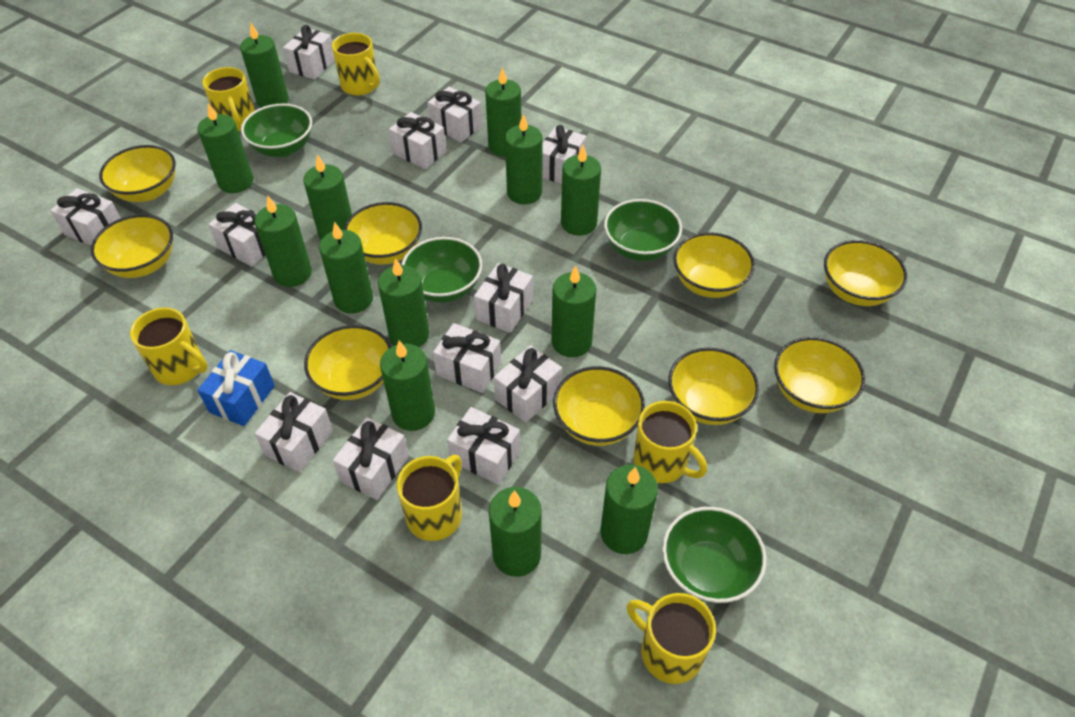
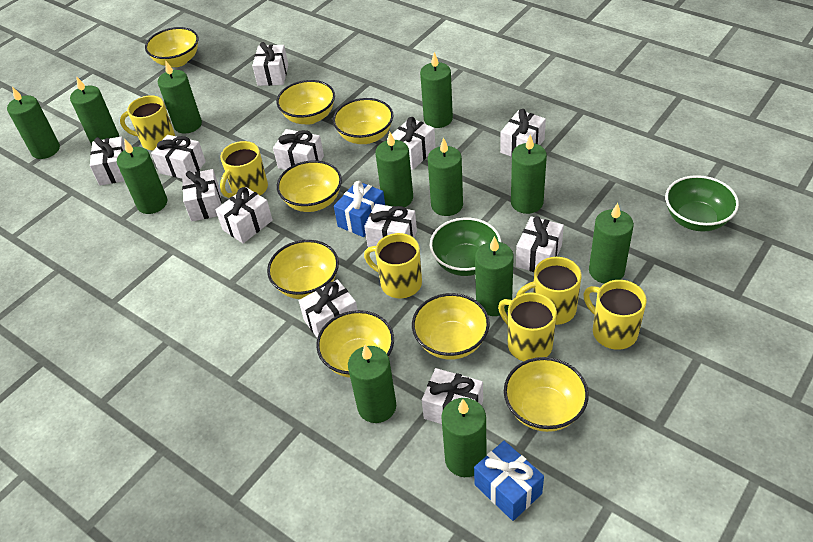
blue gift: 1 -> 2
green bowl: 4 -> 2
green candle: 13 -> 12
yellow bowl: 9 -> 8

